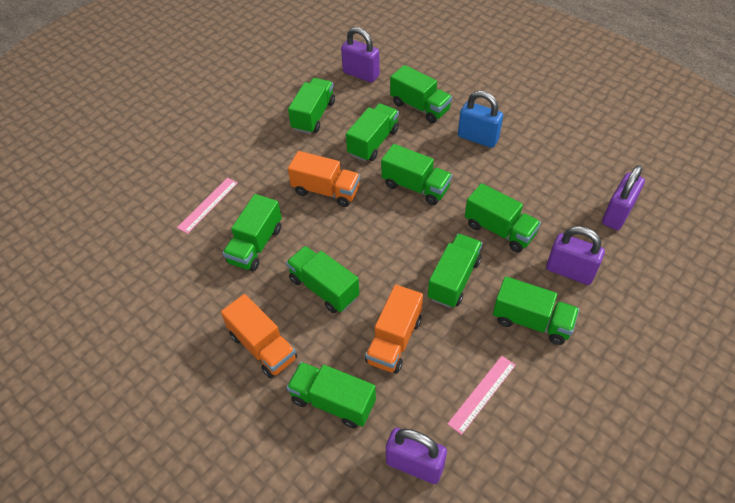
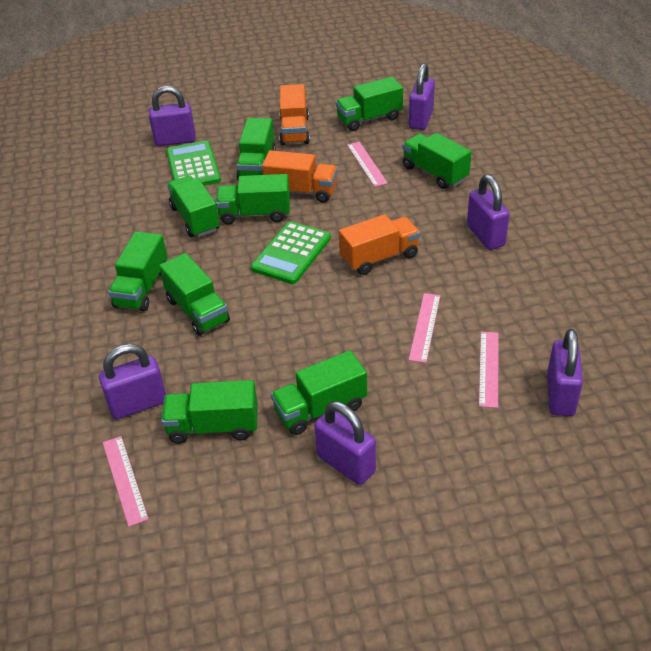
blue padlock: 1 -> 0
green calculator: 0 -> 2
green truck: 10 -> 9
pink ruler: 2 -> 4
purple padlock: 4 -> 6

